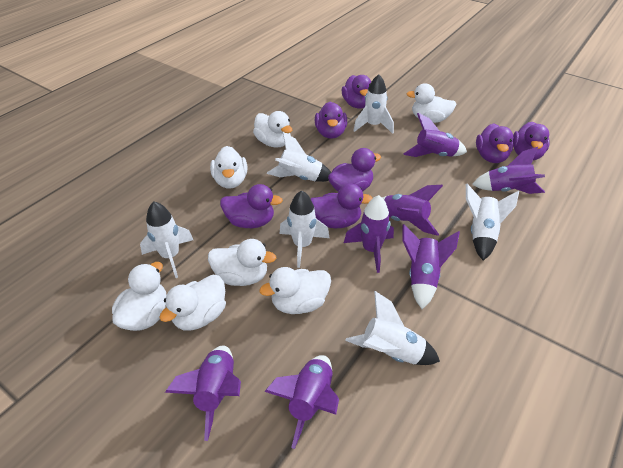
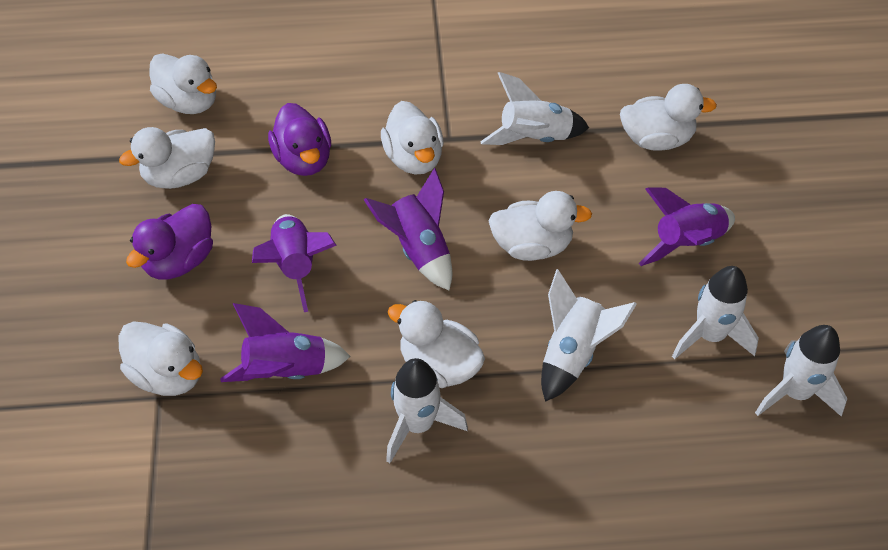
purple duck: 7 -> 2
purple rocket: 7 -> 4
white rocket: 6 -> 5

